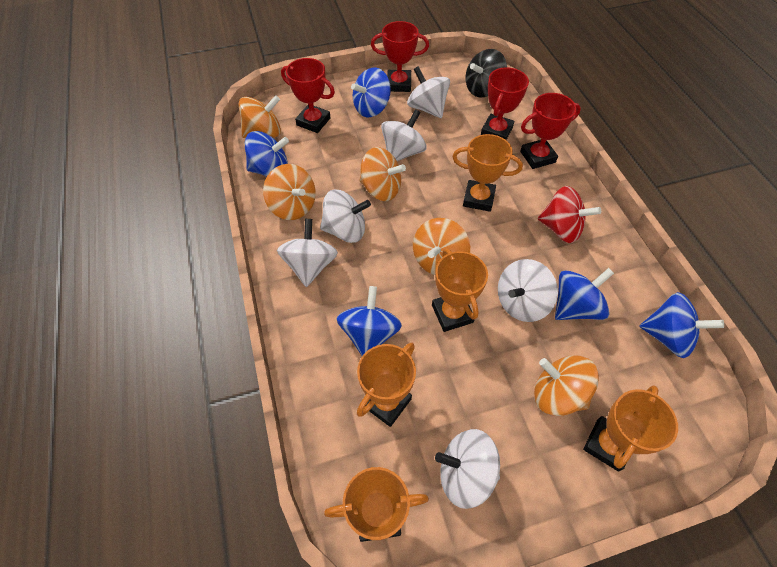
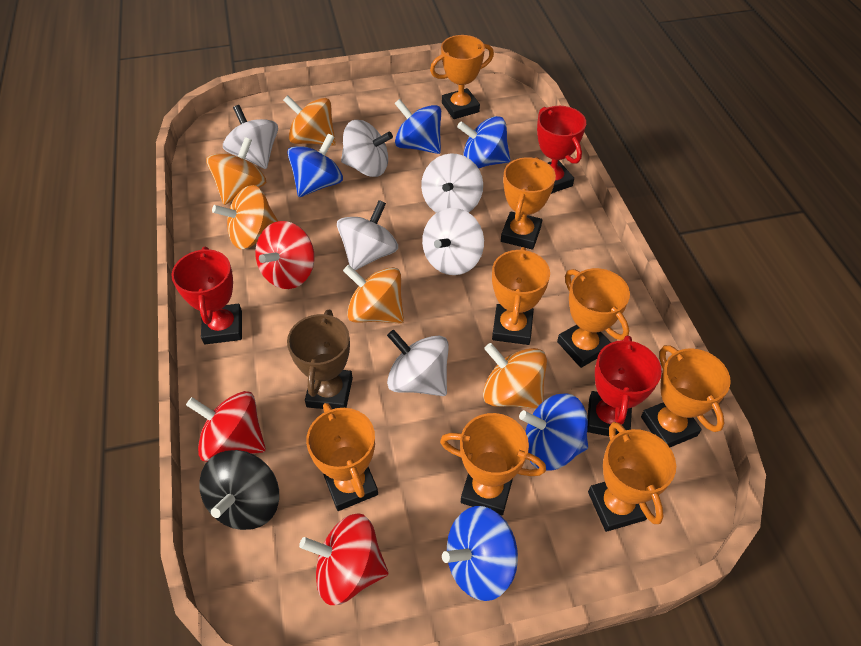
brown trophy: 0 -> 1
orange trophy: 5 -> 8
red spinning top: 1 -> 3
red trophy: 4 -> 3

